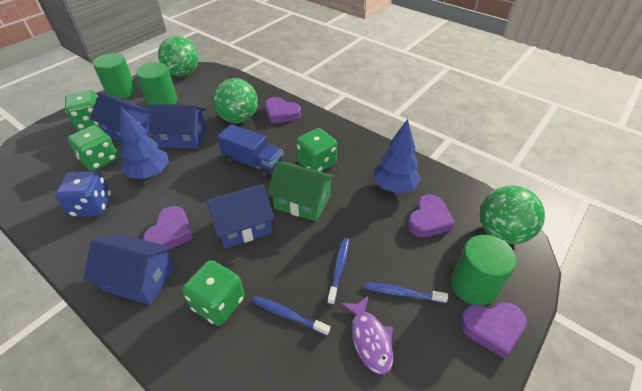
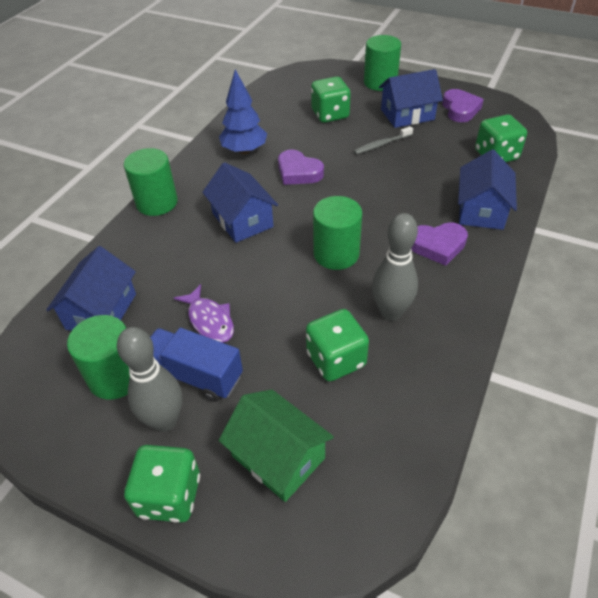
blue dice: 1 -> 0
blue toothbrush: 3 -> 0
blue tree: 2 -> 1
green ball: 3 -> 0
green cylinder: 3 -> 4
grey bowling pin: 0 -> 2
grey toothbrush: 0 -> 1
purple heart: 4 -> 3

